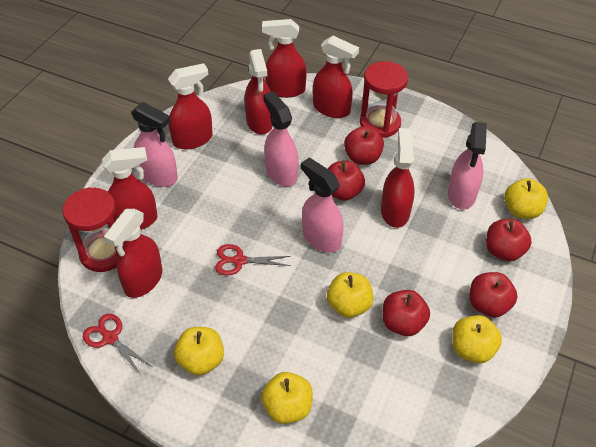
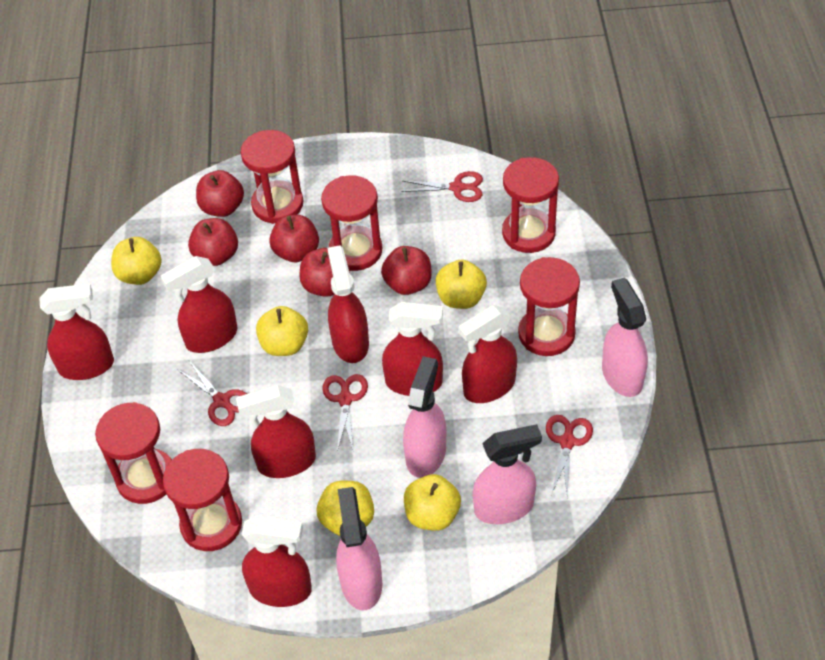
red hourglass: 2 -> 6
red scissors: 2 -> 4

